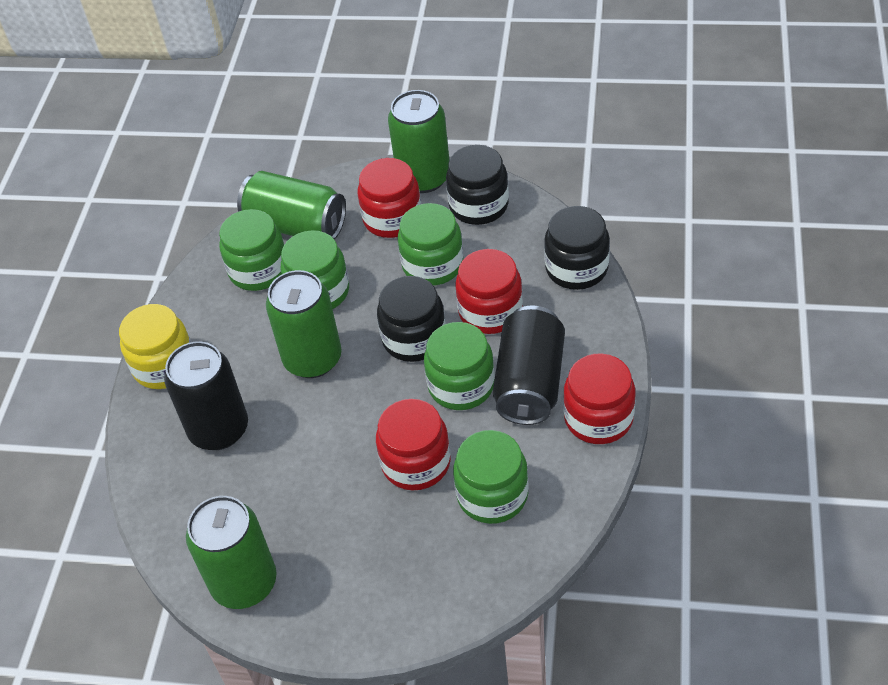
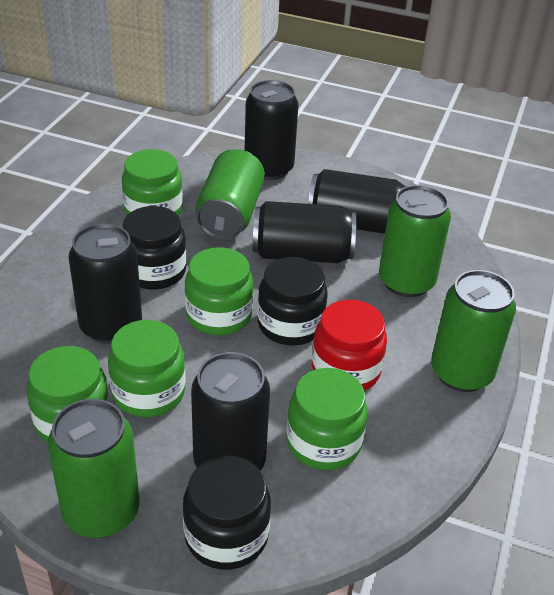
black can: 2 -> 5
red jar: 4 -> 1
yellow jar: 1 -> 0

